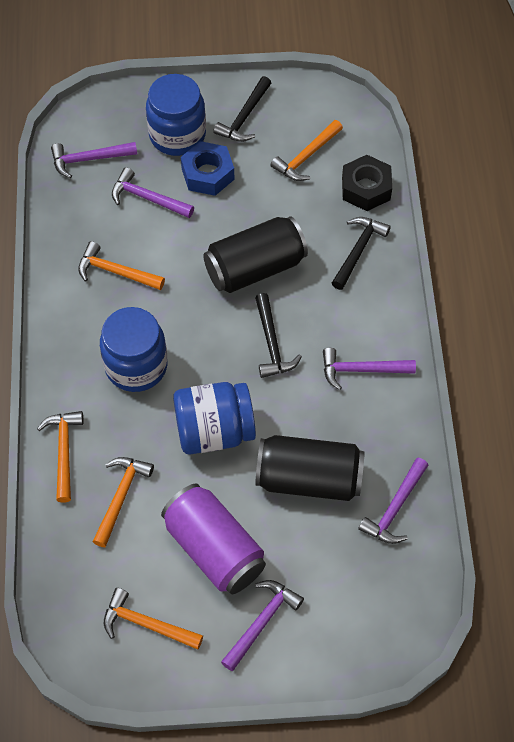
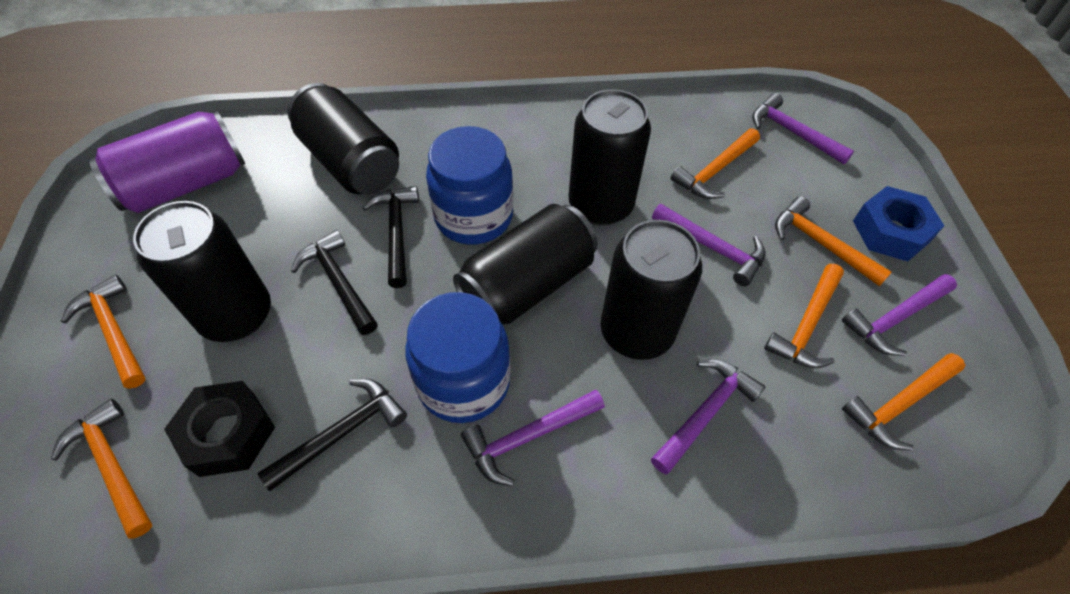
black can: 2 -> 5
blue jar: 3 -> 2
orange hammer: 5 -> 6

